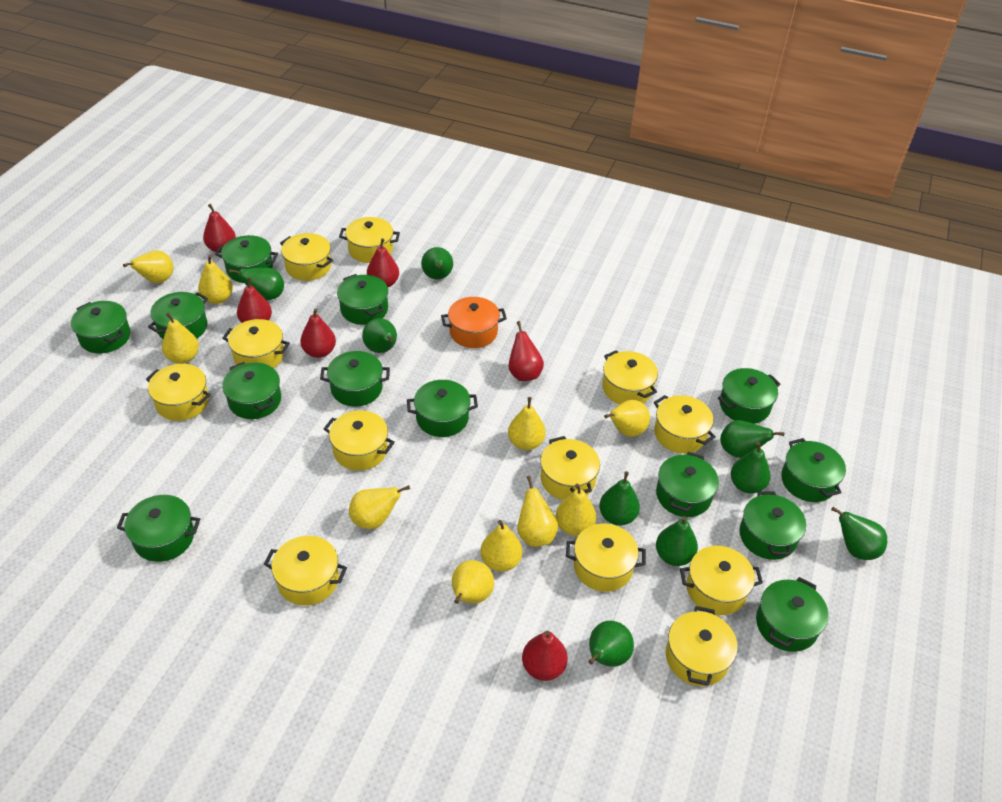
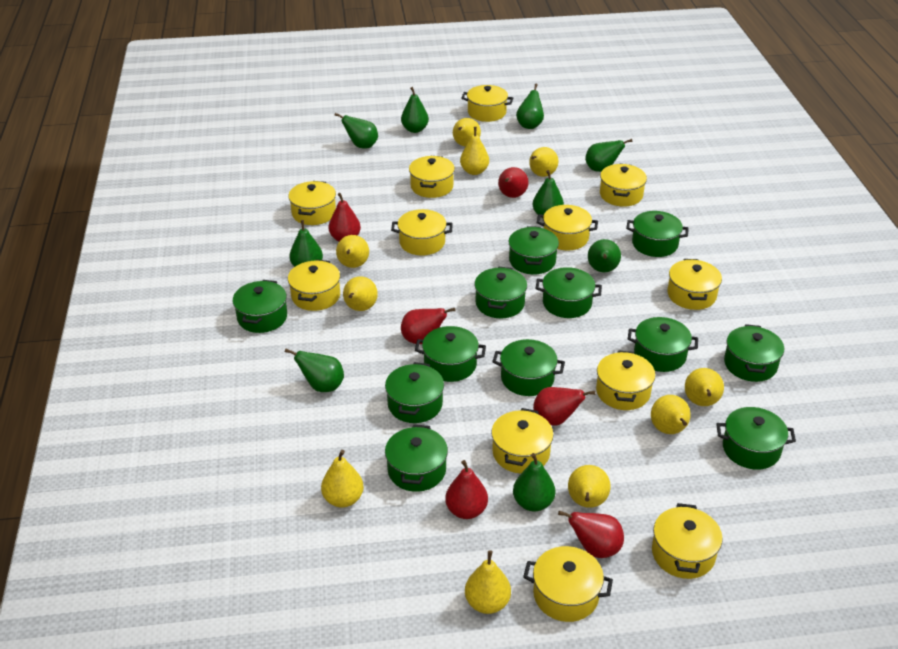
green pot: 13 -> 12
orange pot: 1 -> 0

